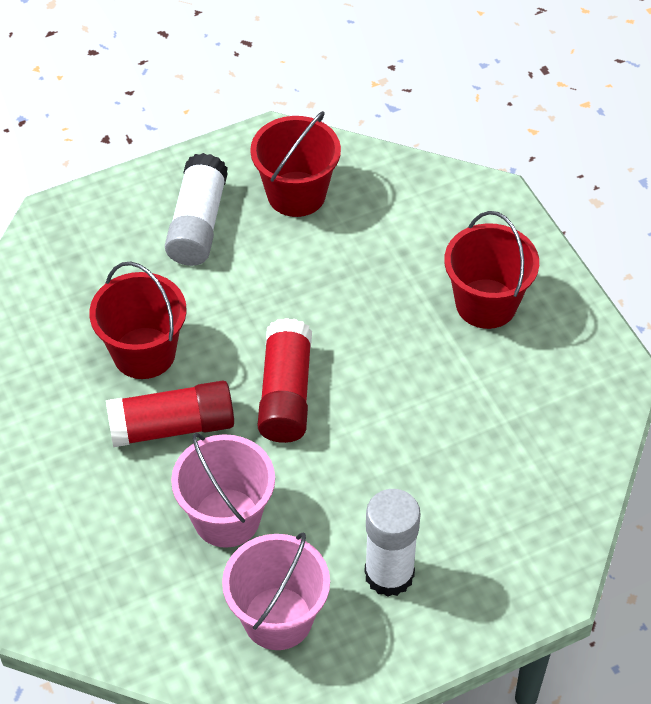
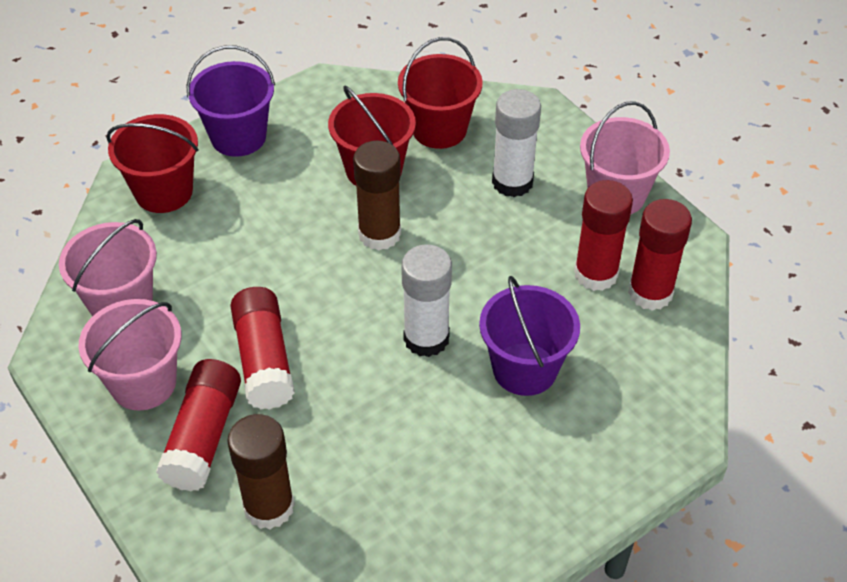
brown glue stick: 0 -> 2
pink bucket: 2 -> 3
purple bucket: 0 -> 2
red glue stick: 2 -> 4

